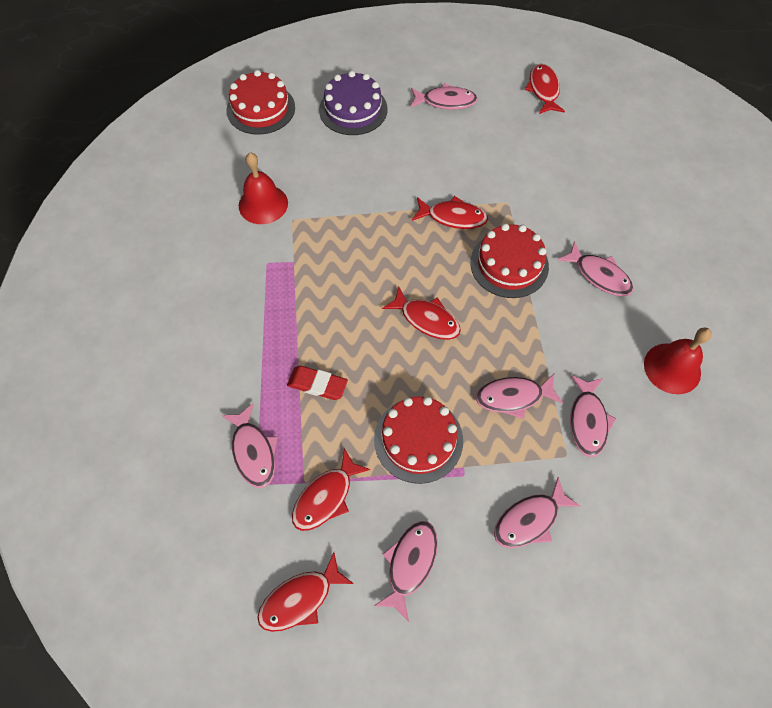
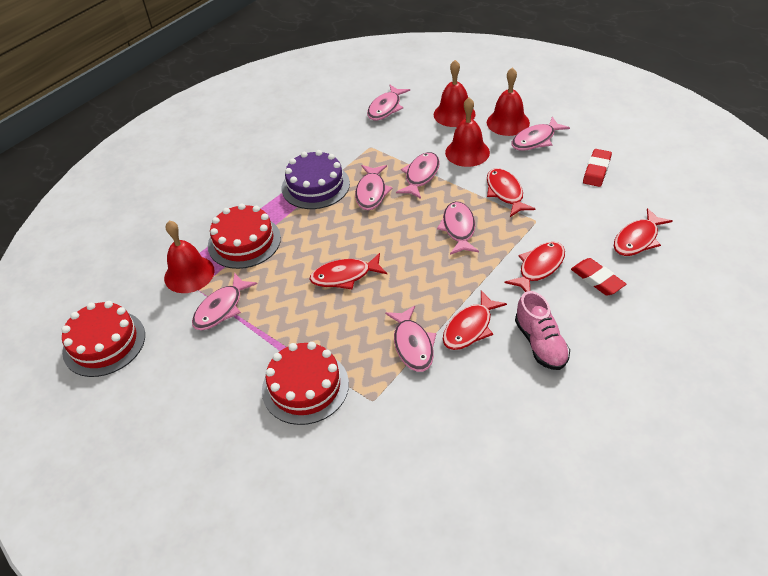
pink shoe: 0 -> 1
red bell: 2 -> 4
red eraser: 1 -> 2

